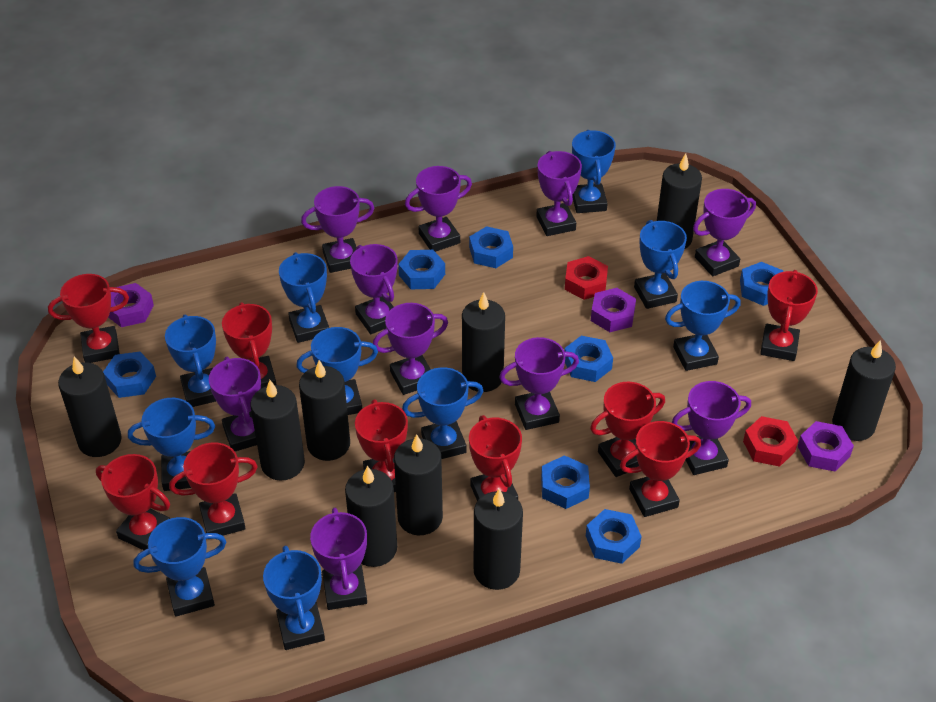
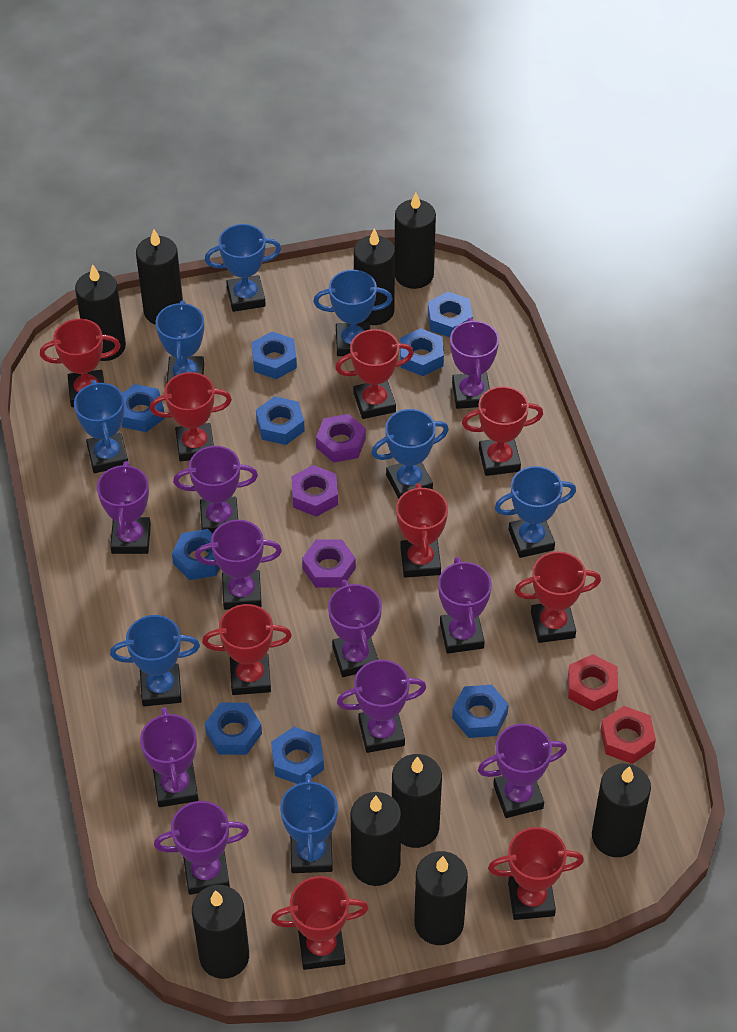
blue nut: 7 -> 9
blue trophy: 10 -> 8

